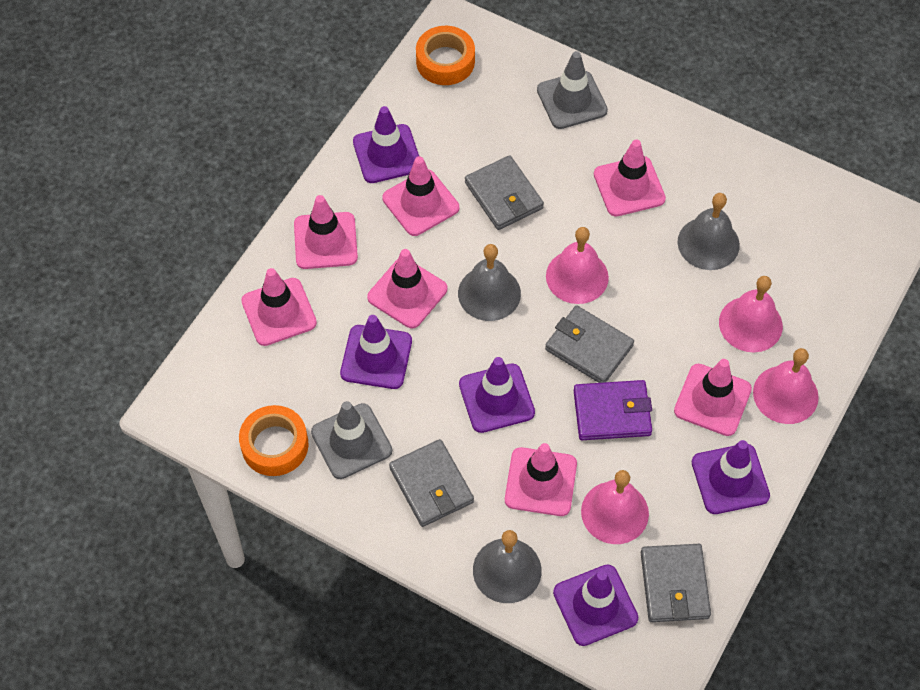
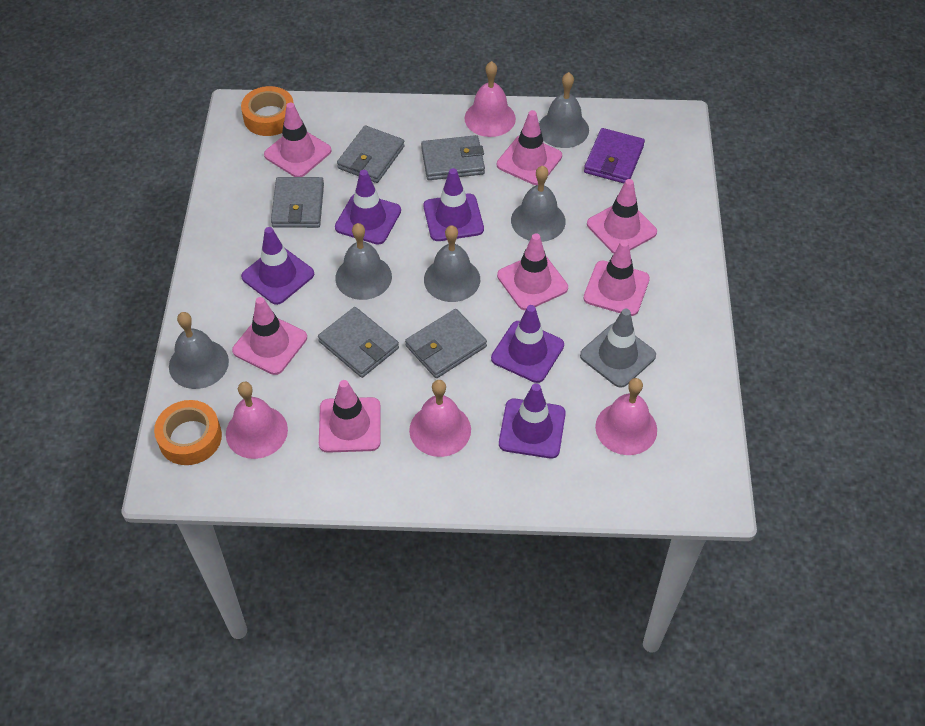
grey bell: 3 -> 5
grey traffic cone: 2 -> 1
grey wallet: 4 -> 5

